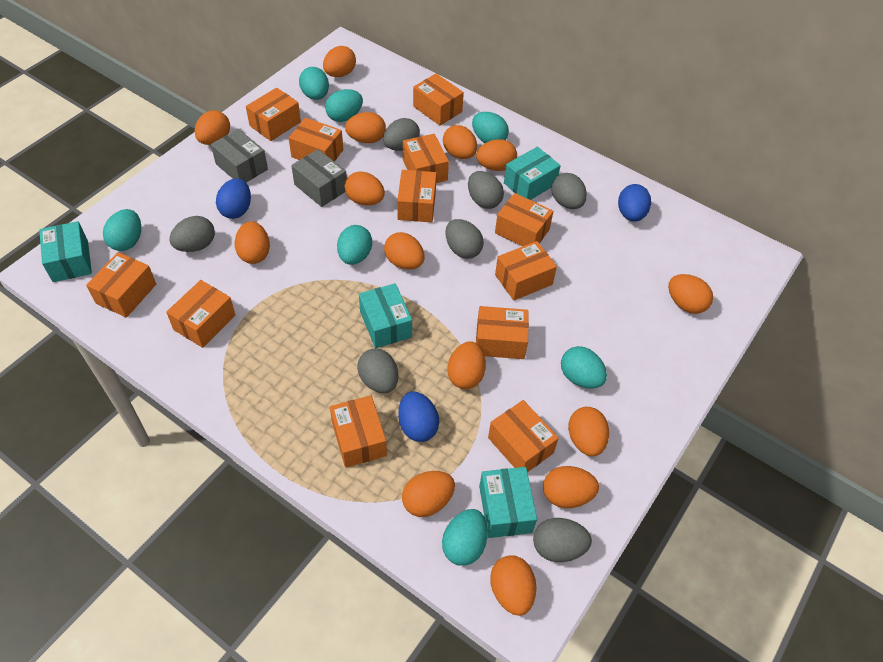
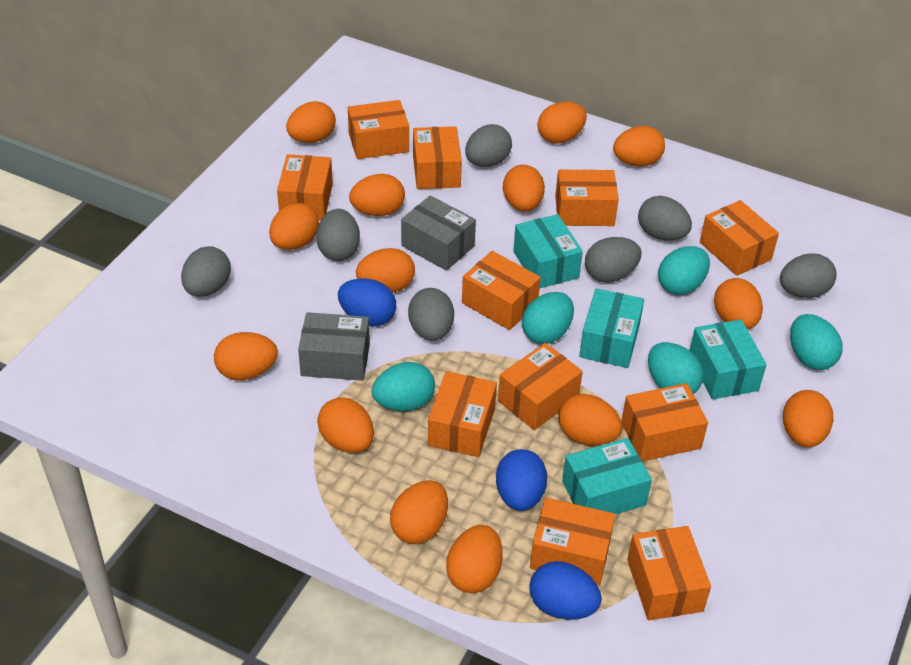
orange box: 12 -> 11
turquoise egg: 7 -> 5

